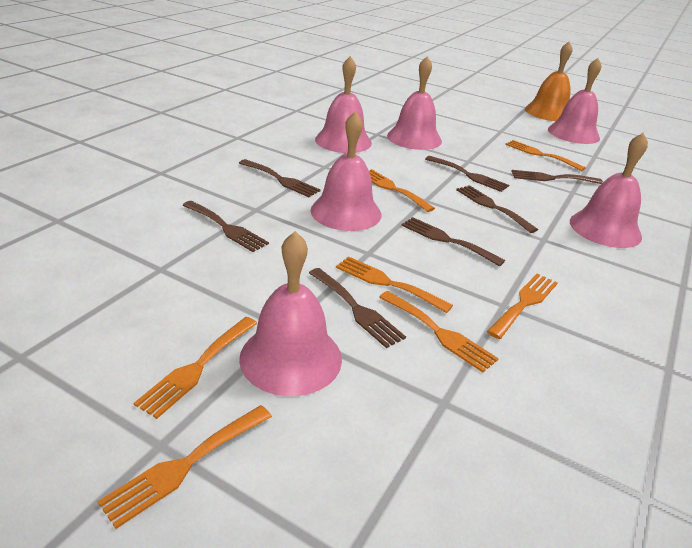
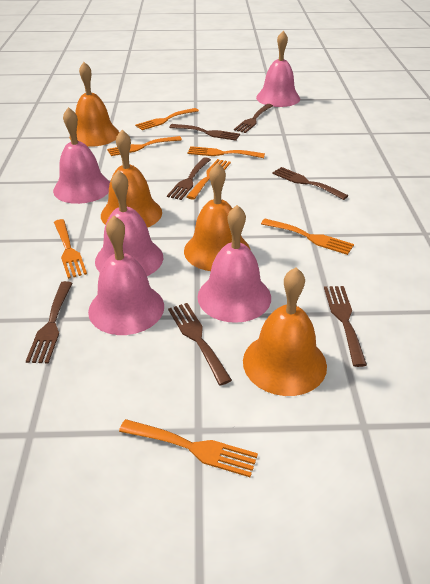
orange bell: 1 -> 4
pink bell: 6 -> 5

